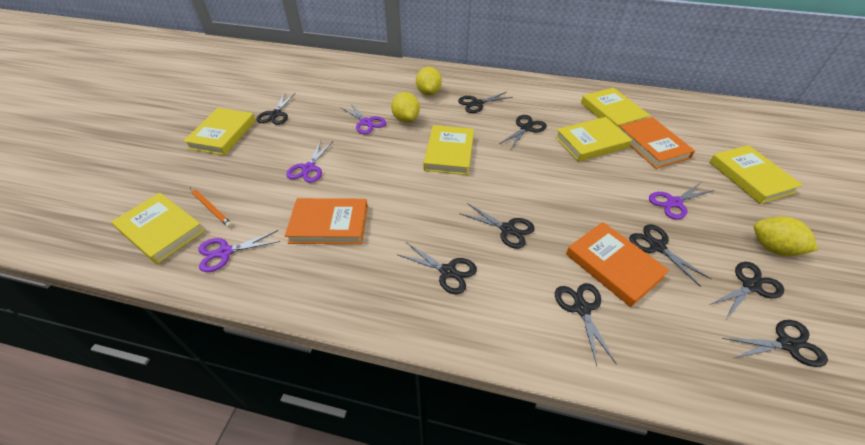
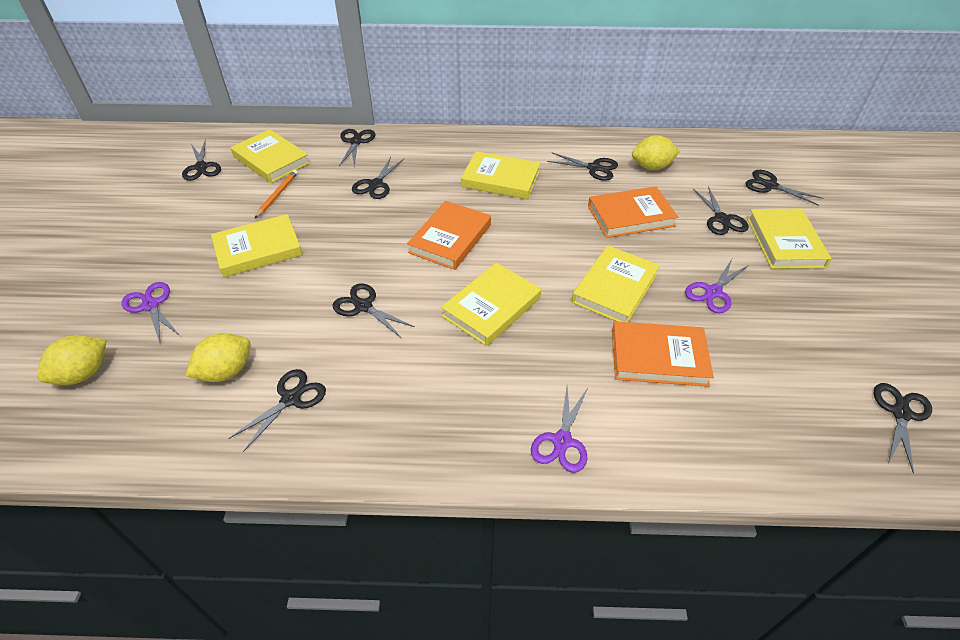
purple scissors: 4 -> 3

